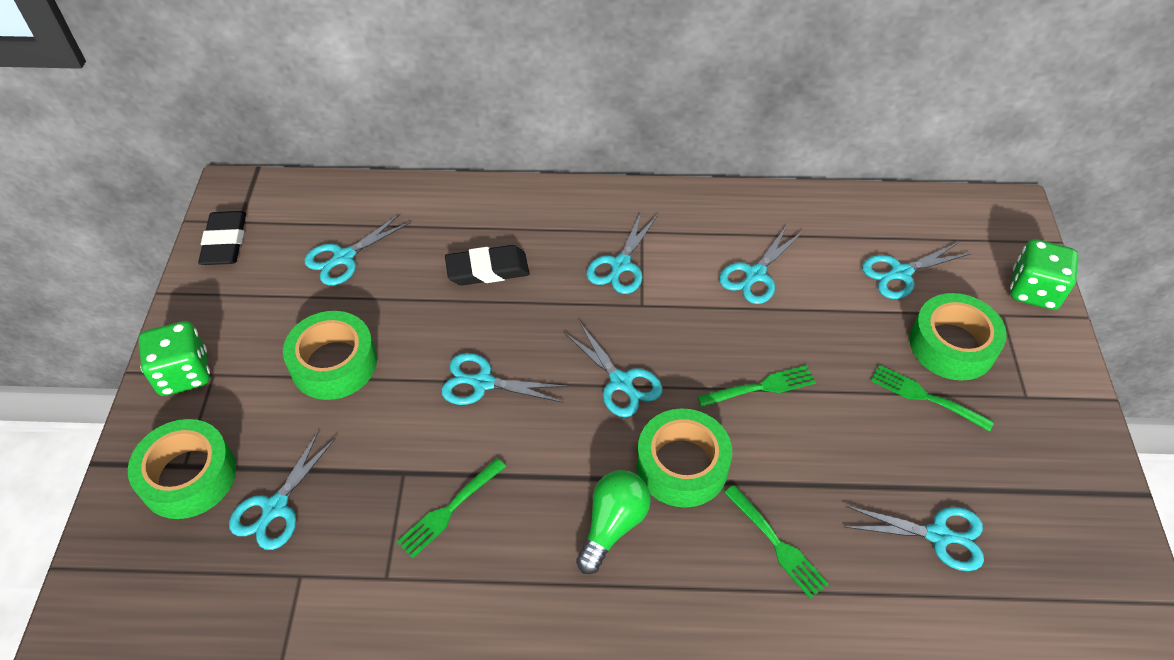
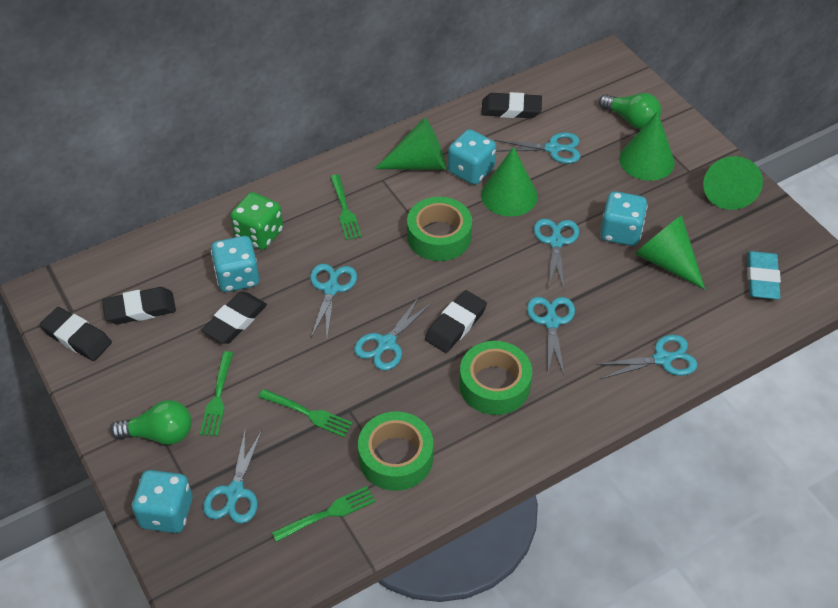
black eraser: 2 -> 5
green cone: 0 -> 5
green dice: 2 -> 1
green light bulb: 1 -> 2
green tape: 4 -> 3
turquoise dice: 0 -> 4
turquoise eraser: 0 -> 1
turquoise scissors: 8 -> 7

